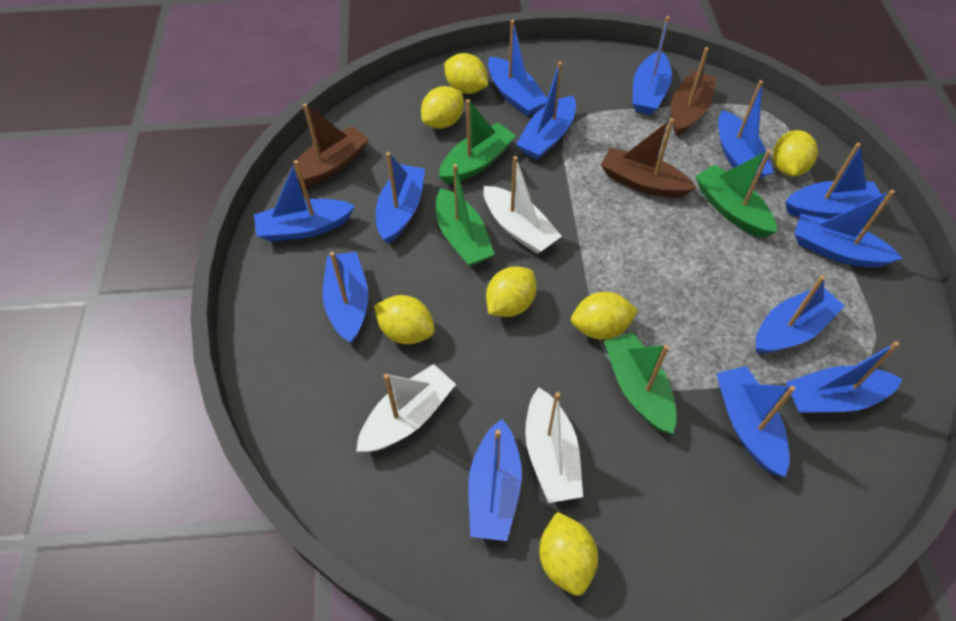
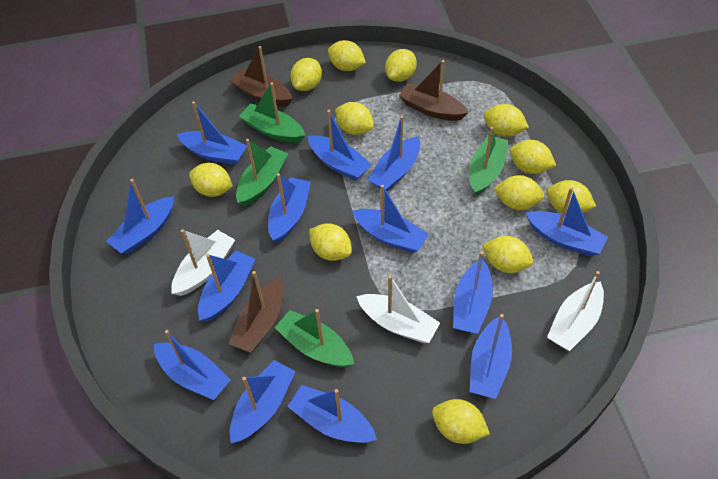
yellow lemon: 7 -> 12

